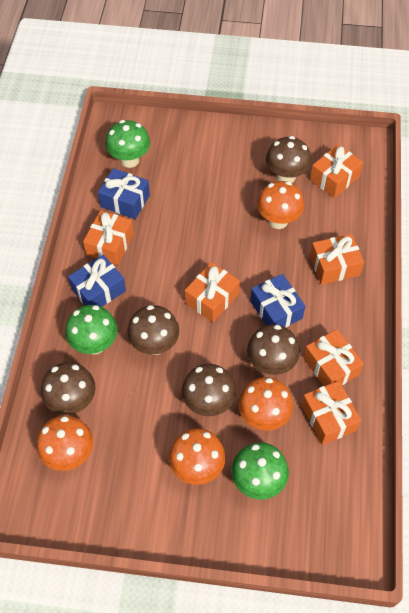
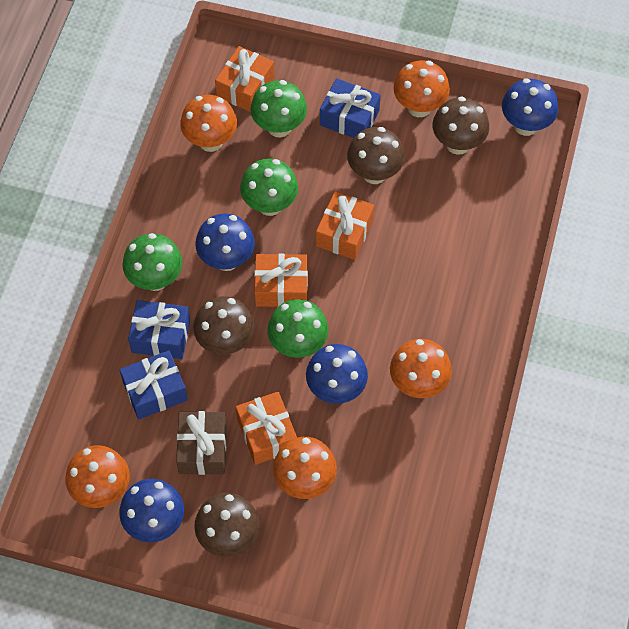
blue mushroom: 0 -> 4
brown gift: 0 -> 1
brown mushroom: 5 -> 4
green mushroom: 3 -> 4
orange gift: 6 -> 4
orange mushroom: 4 -> 5

